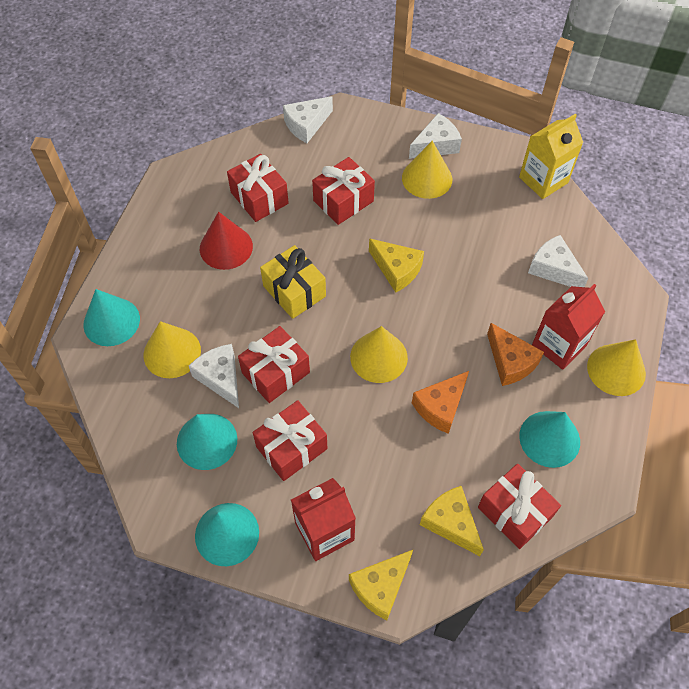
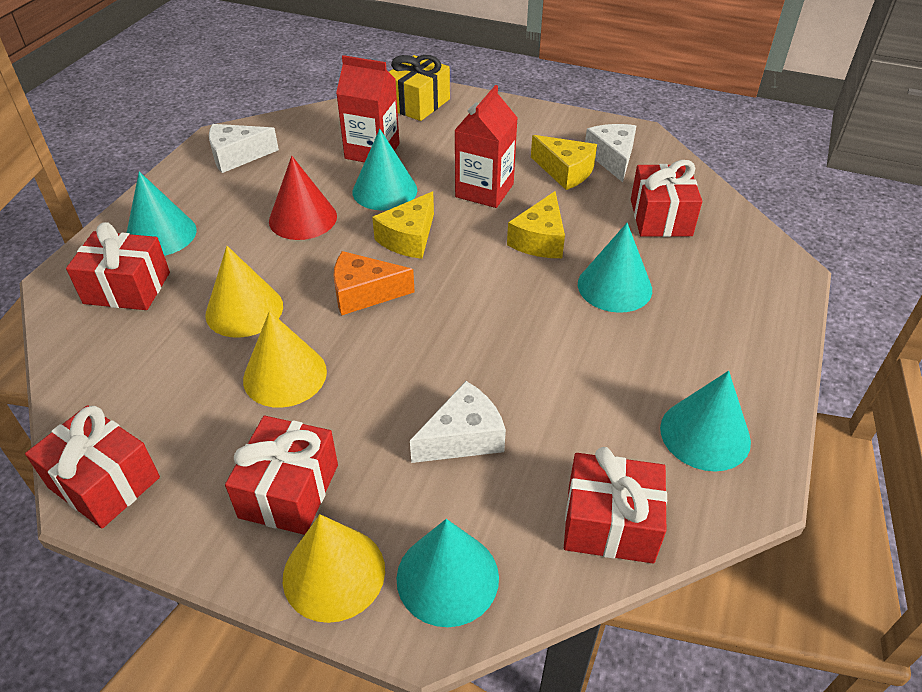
orange cheese: 2 -> 1
turquoise cone: 4 -> 5
white cheese: 4 -> 3
yellow carton: 1 -> 0
yellow cone: 4 -> 3

